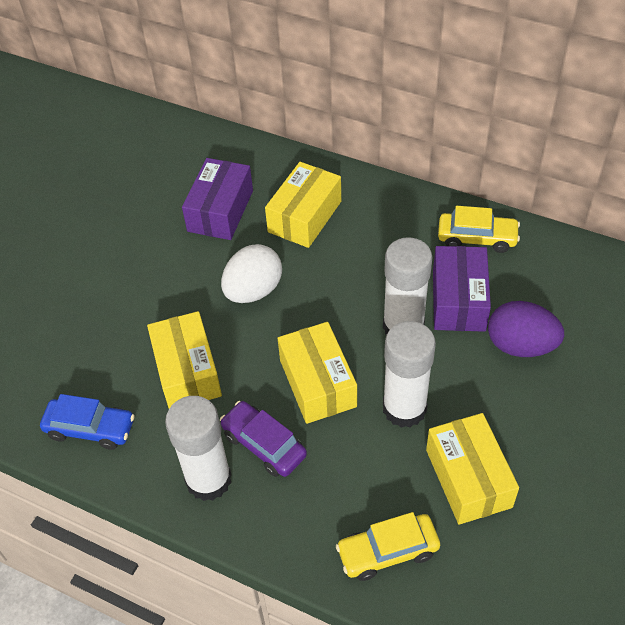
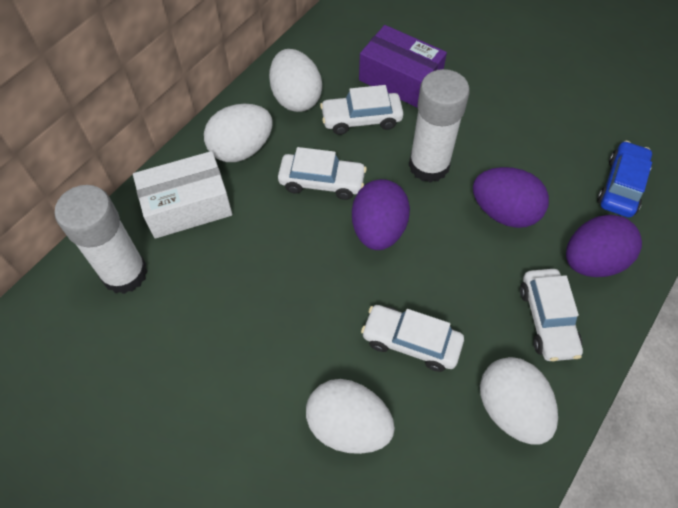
purple box: 2 -> 1
purple car: 1 -> 0
purple egg: 1 -> 3
white box: 0 -> 1
white car: 0 -> 4
white egg: 1 -> 4
white glue stick: 3 -> 2
yellow box: 4 -> 0
yellow car: 2 -> 0

